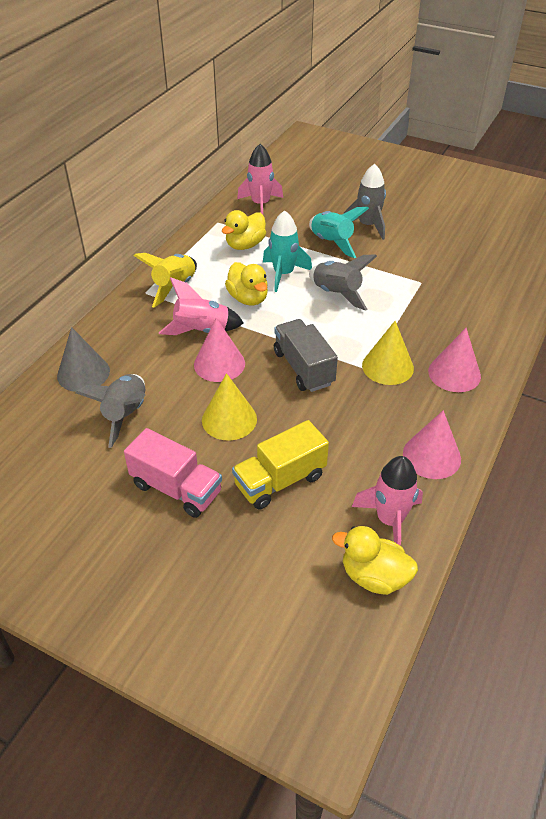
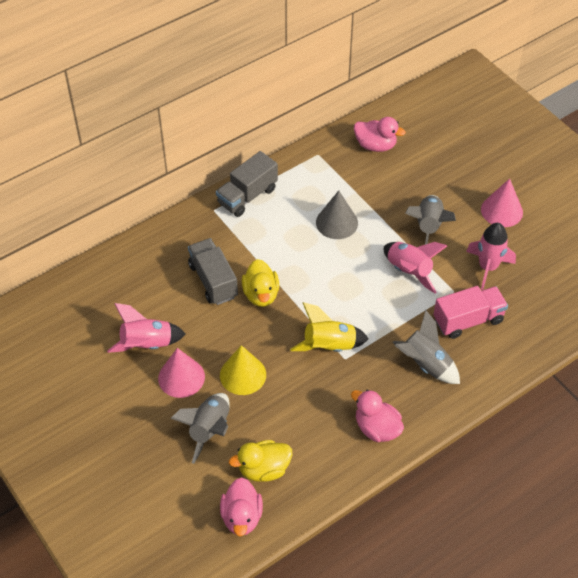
grey truck: 1 -> 2
pink cone: 3 -> 2
pink duck: 0 -> 3
turquoise rocket: 2 -> 0
yellow cone: 2 -> 1
yellow duck: 3 -> 2
yellow truck: 1 -> 0

